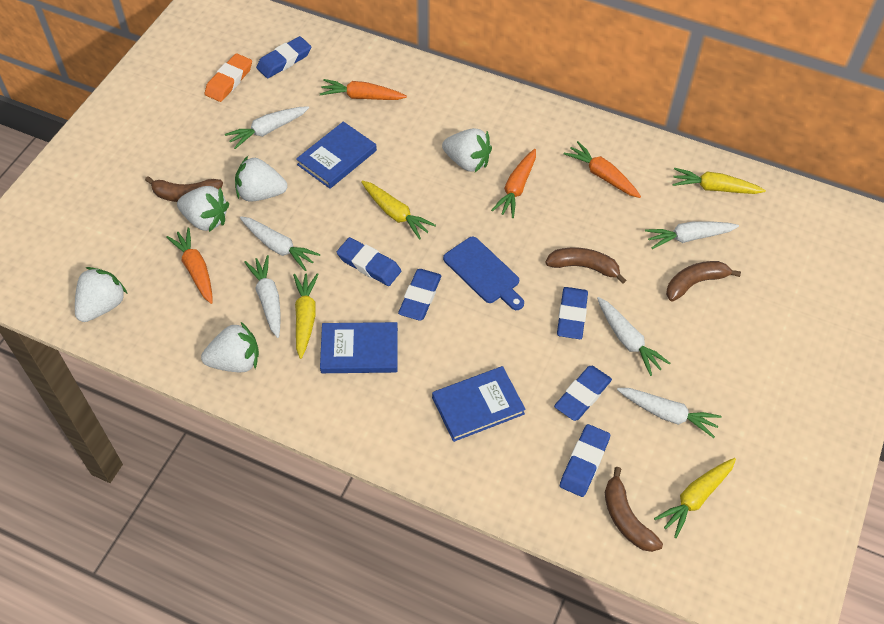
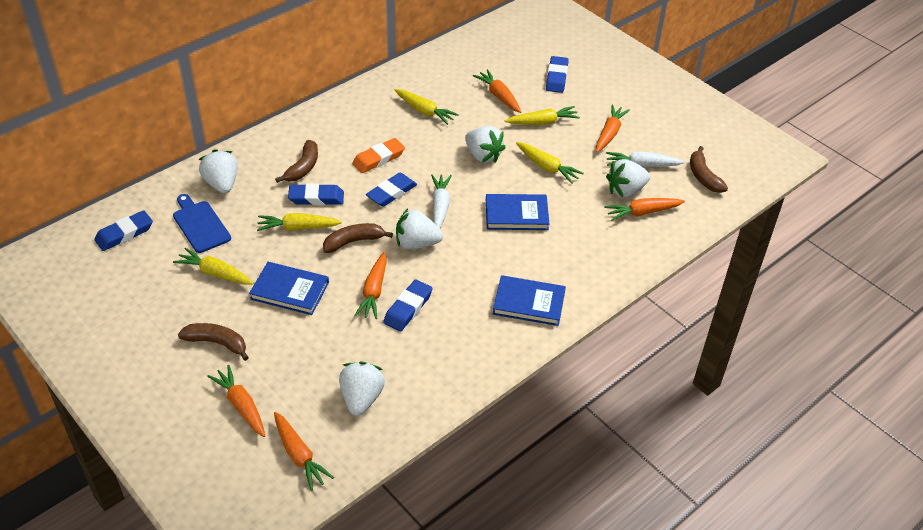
blue eraser: 6 -> 5
orange carrot: 4 -> 6
white carrot: 6 -> 2
yellow carrot: 4 -> 5

